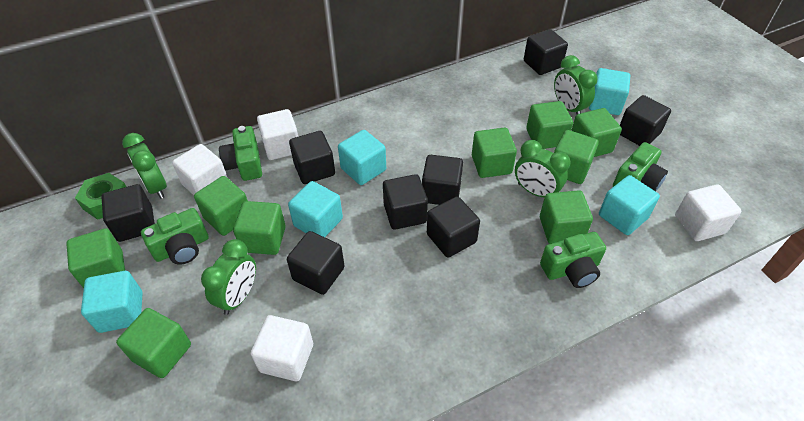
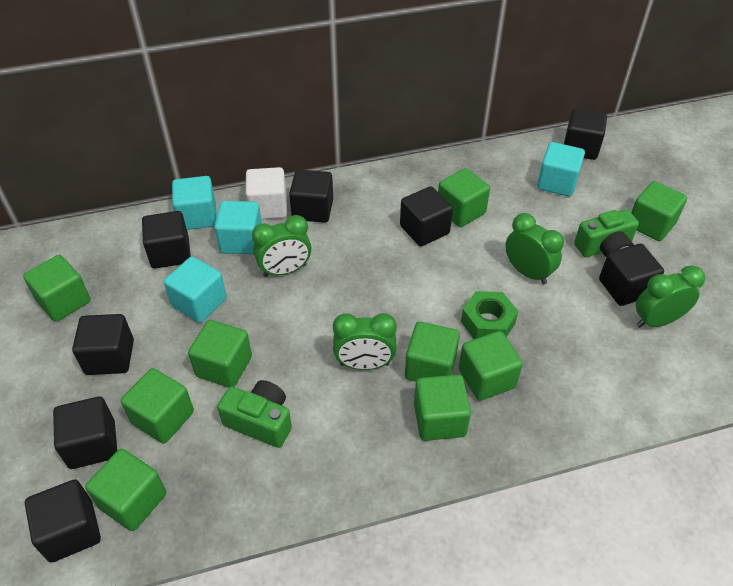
green camera: 4 -> 2
turquoise cube: 5 -> 4
white cube: 4 -> 1

